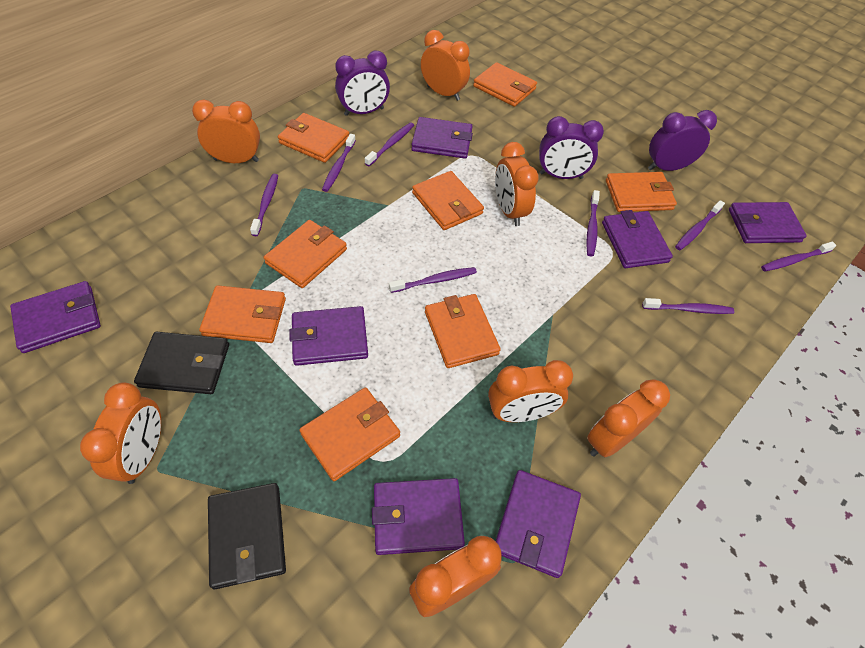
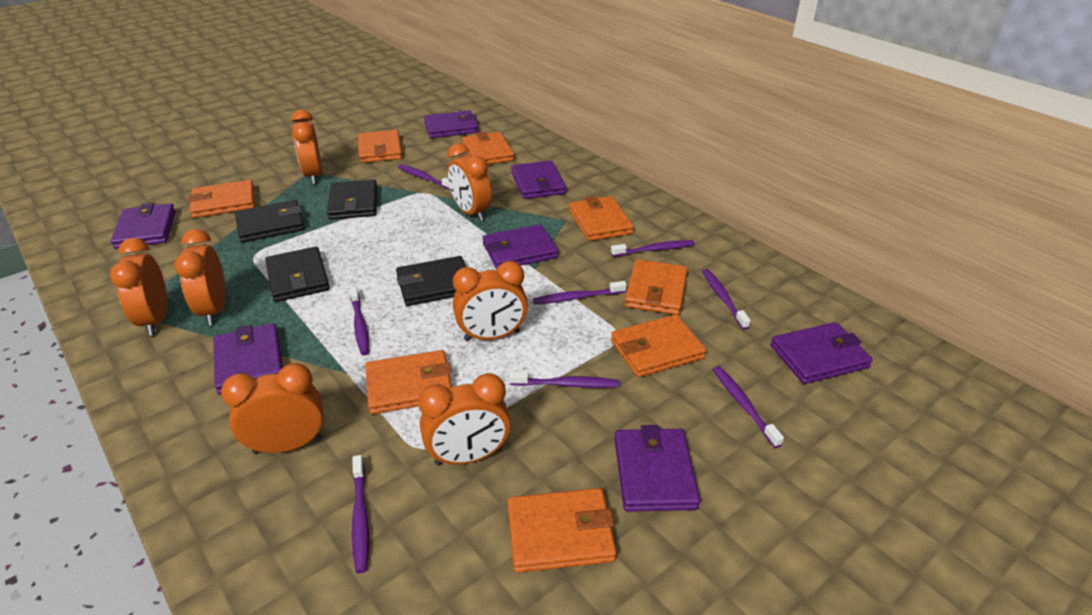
black wallet: 2 -> 4
purple clock: 3 -> 0

